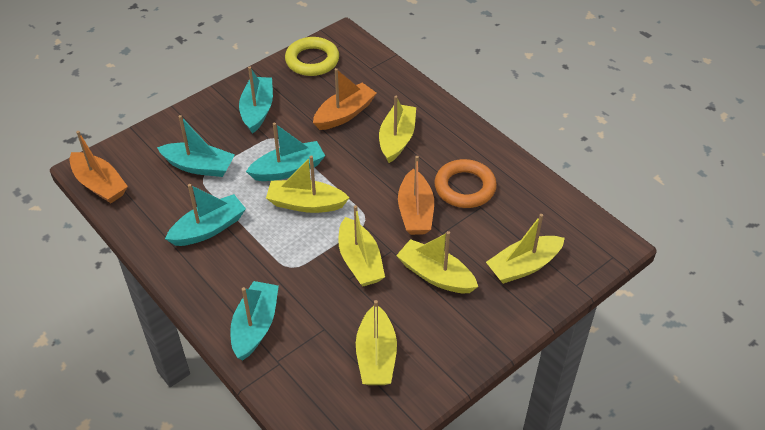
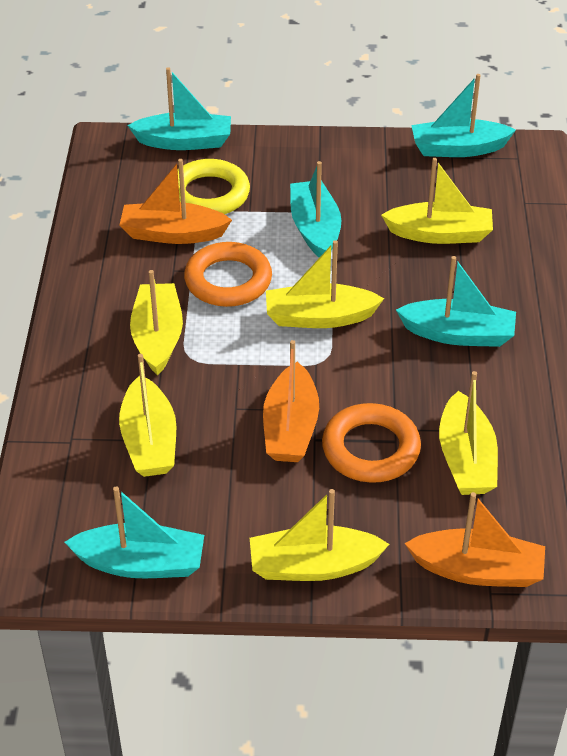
orange ring: 1 -> 2

